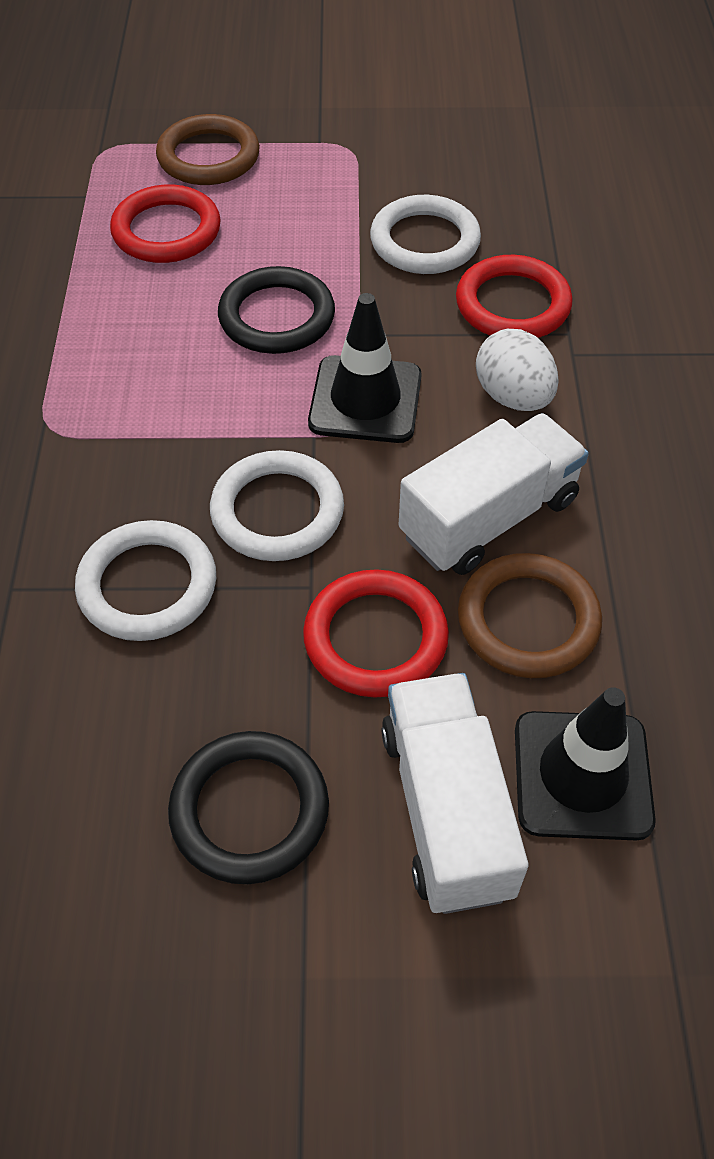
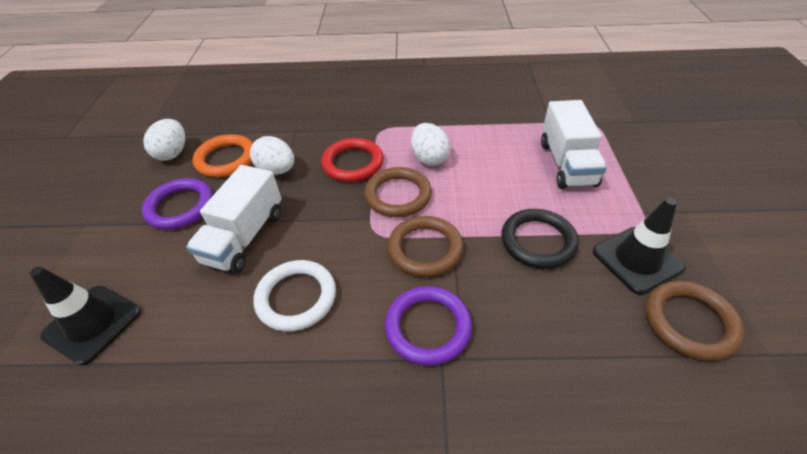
black ring: 2 -> 1
brown ring: 2 -> 3
orange ring: 0 -> 1
purple ring: 0 -> 2
red ring: 3 -> 1
white egg: 1 -> 3
white ring: 3 -> 1

